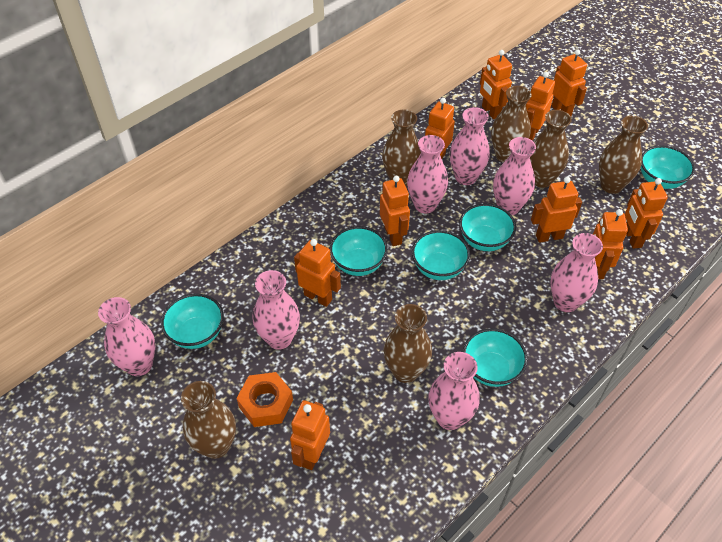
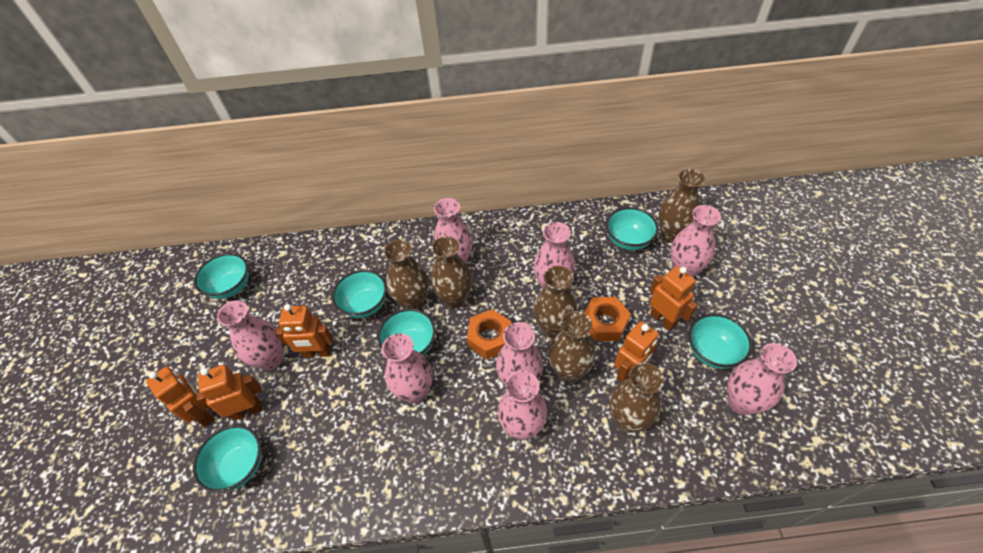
orange nut: 1 -> 2
orange robot: 10 -> 5
pink vase: 7 -> 8

